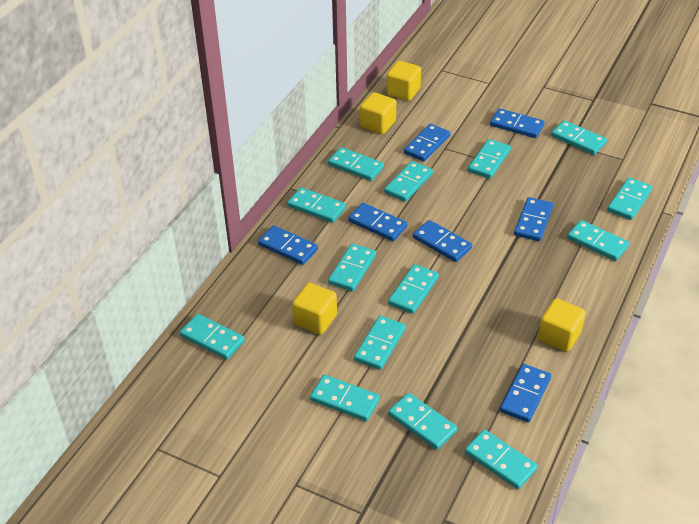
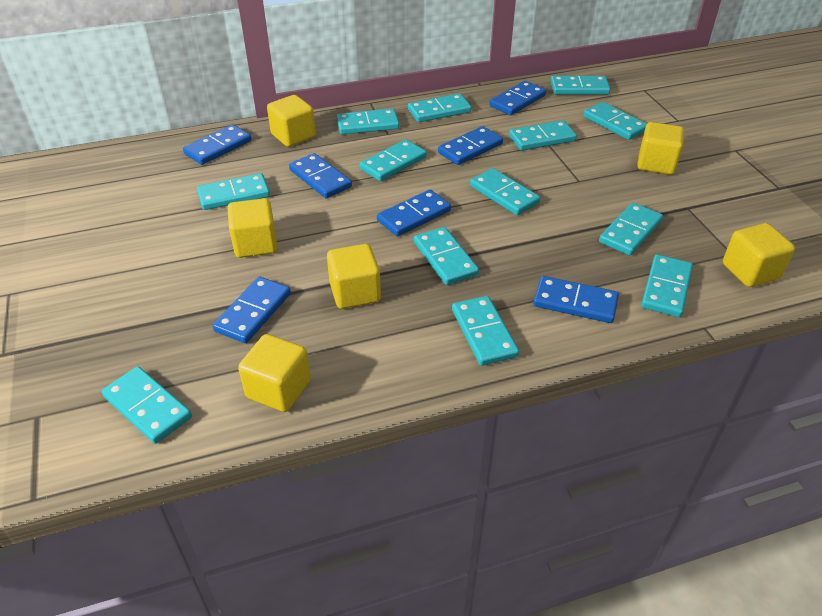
turquoise domino: 14 -> 13
yellow cube: 4 -> 6

